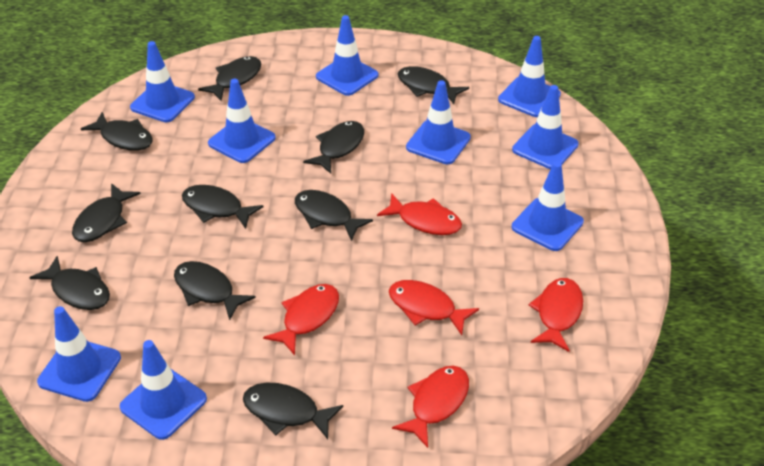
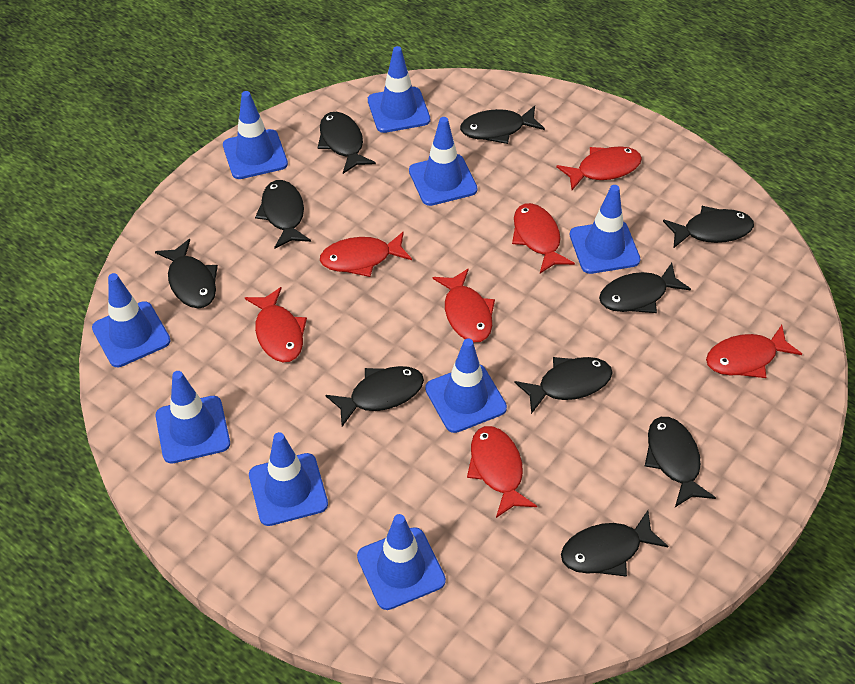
red fish: 5 -> 7

